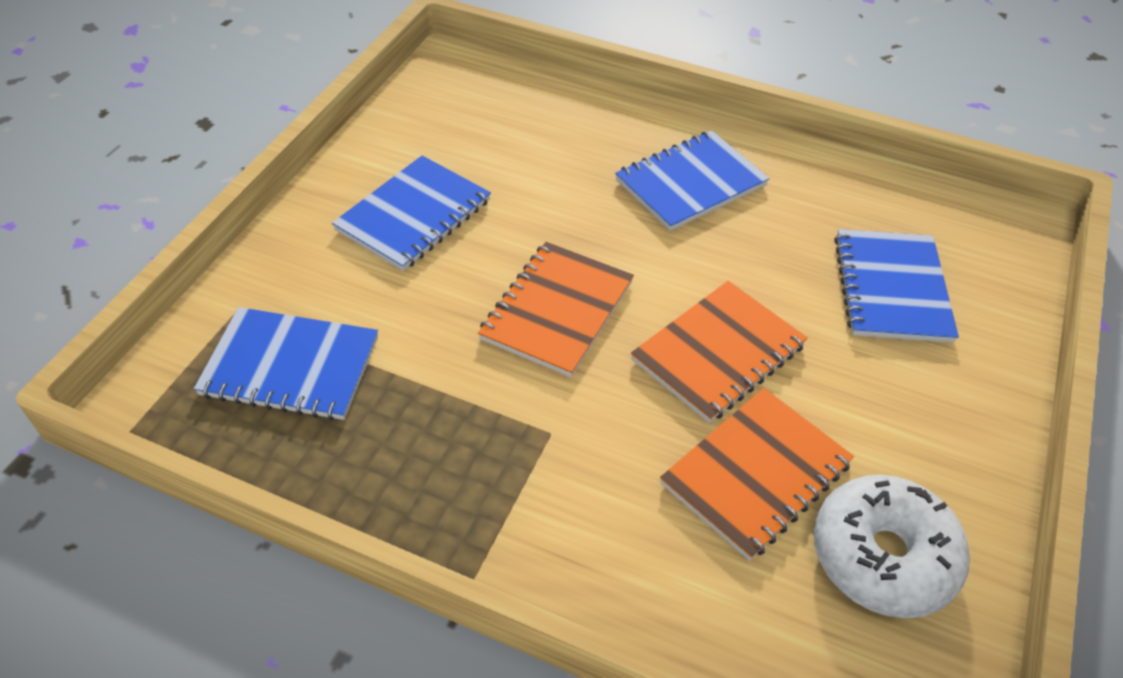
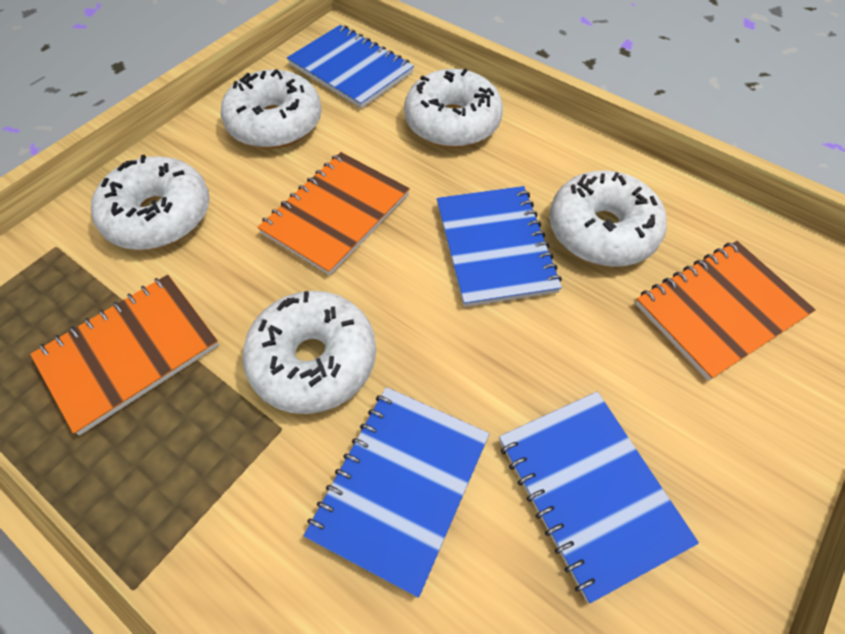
white donut: 1 -> 5

